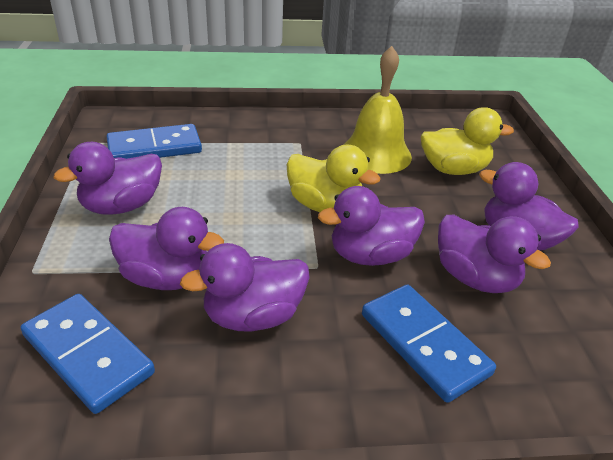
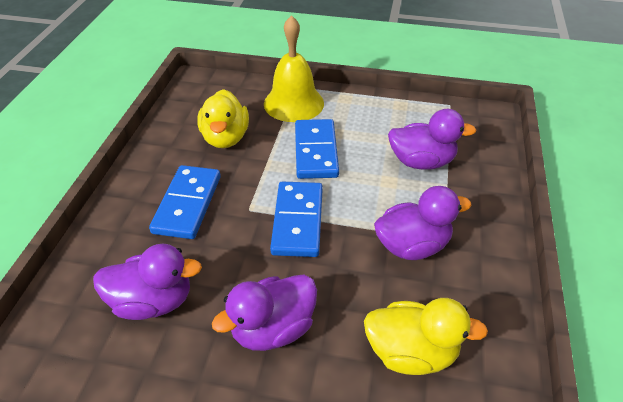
purple duck: 6 -> 4

